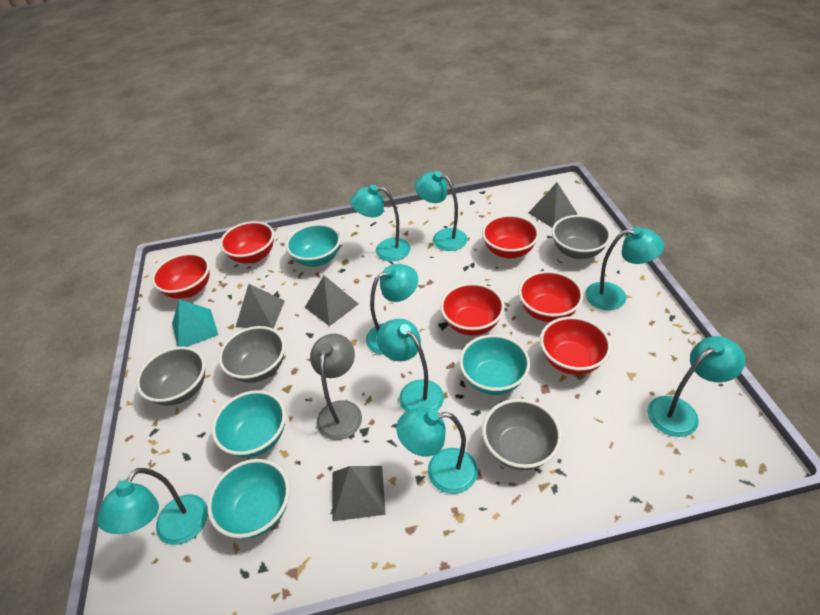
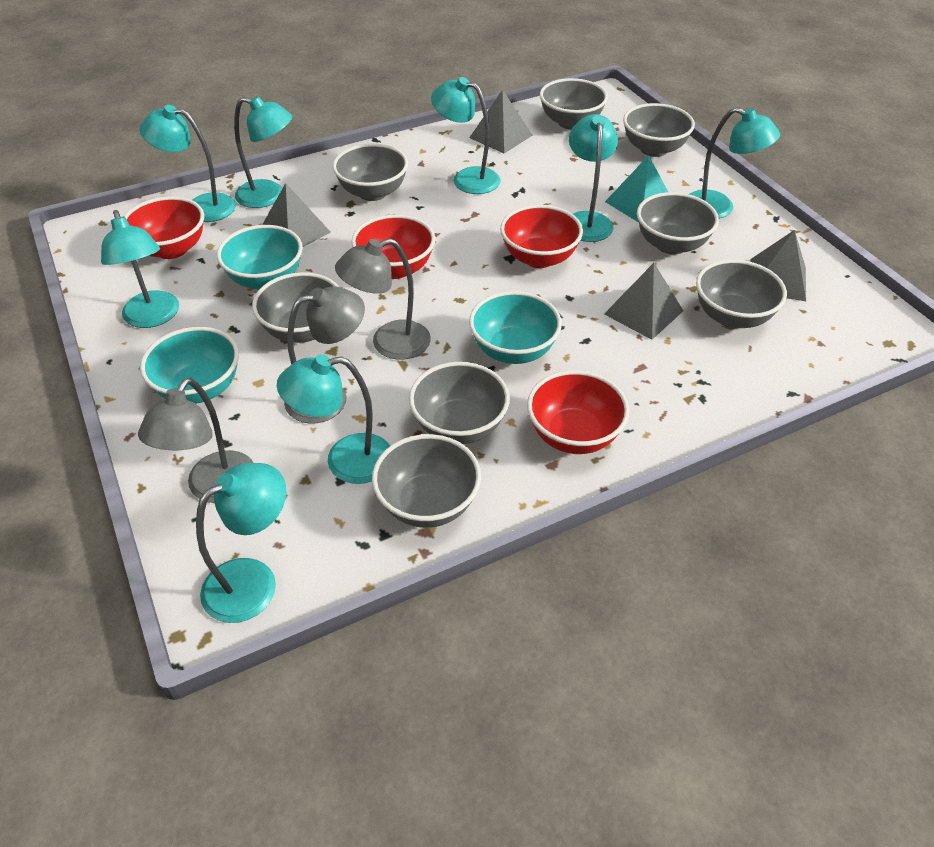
grey bowl: 4 -> 8
grey lamp: 1 -> 3
red bowl: 6 -> 4
turquoise bowl: 4 -> 3

